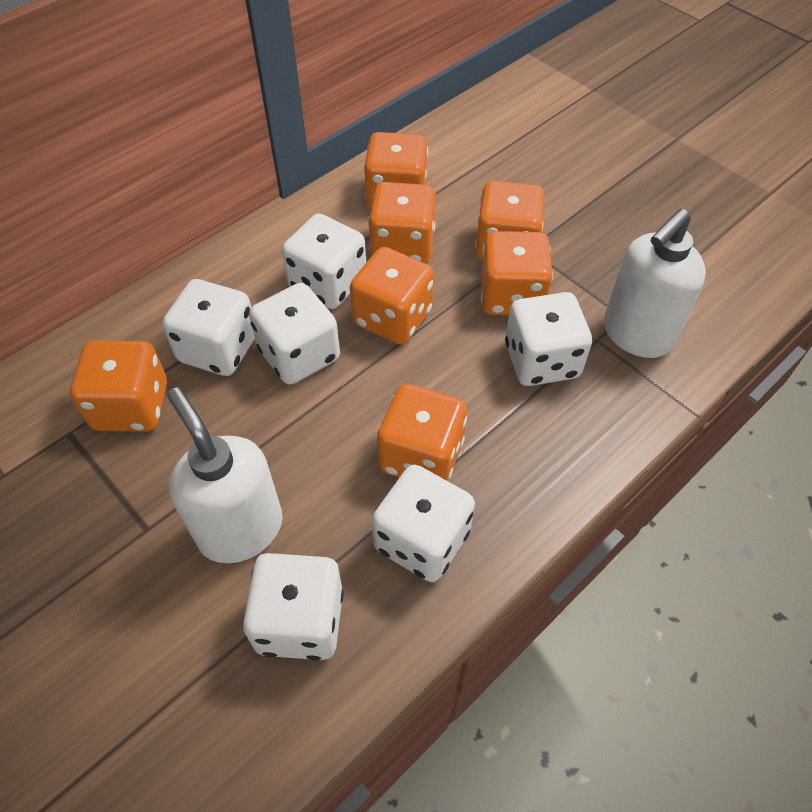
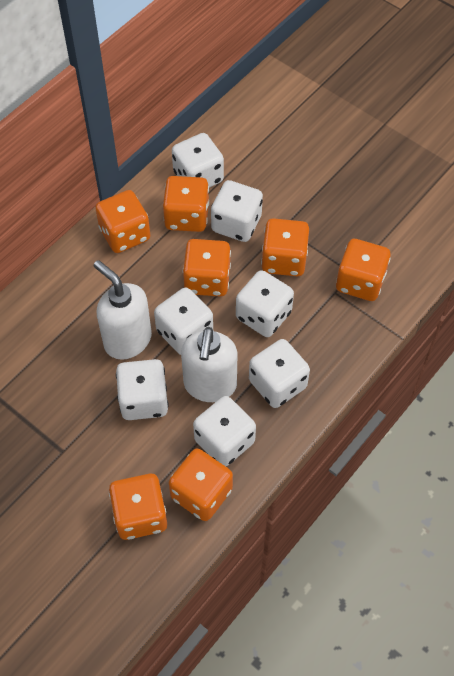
white dice: 6 -> 7

